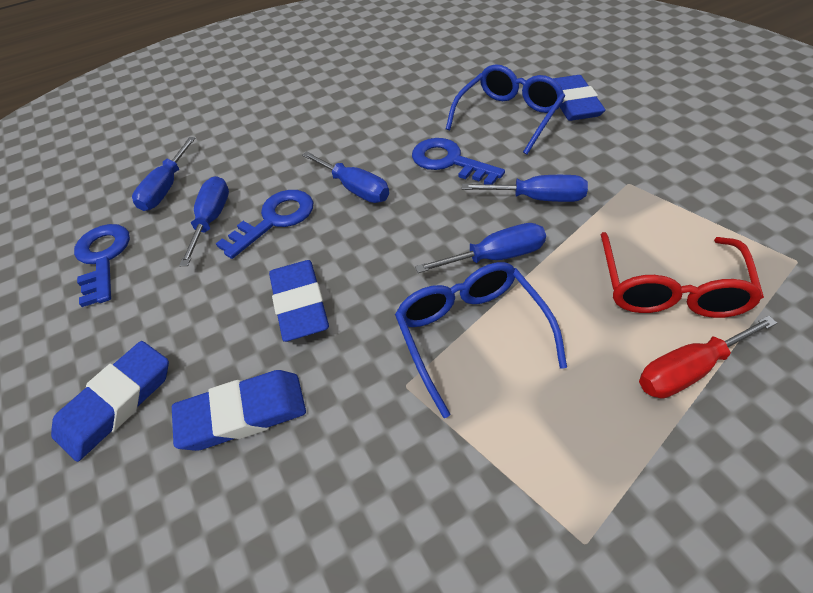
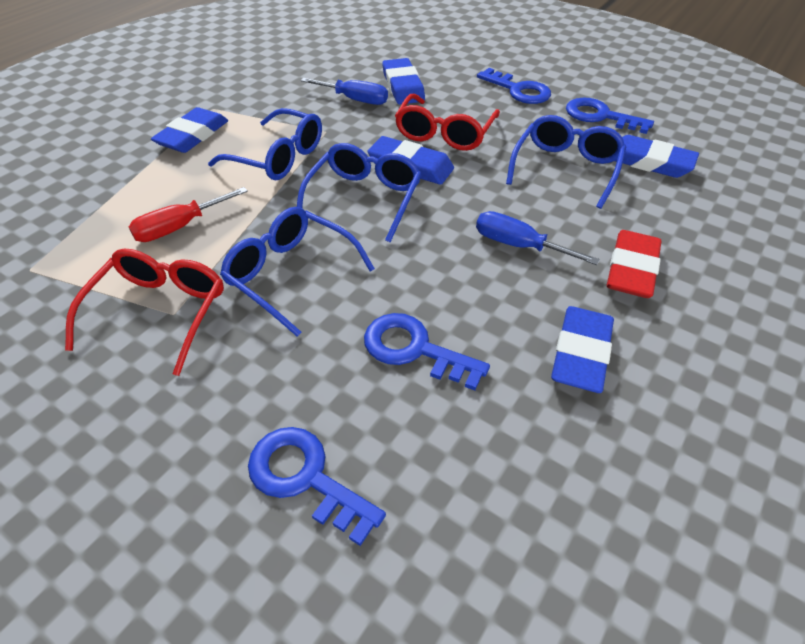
blue eraser: 4 -> 5
blue glasses: 2 -> 4
blue key: 3 -> 4
blue screwdriver: 5 -> 2
red eraser: 0 -> 1
red glasses: 1 -> 2

